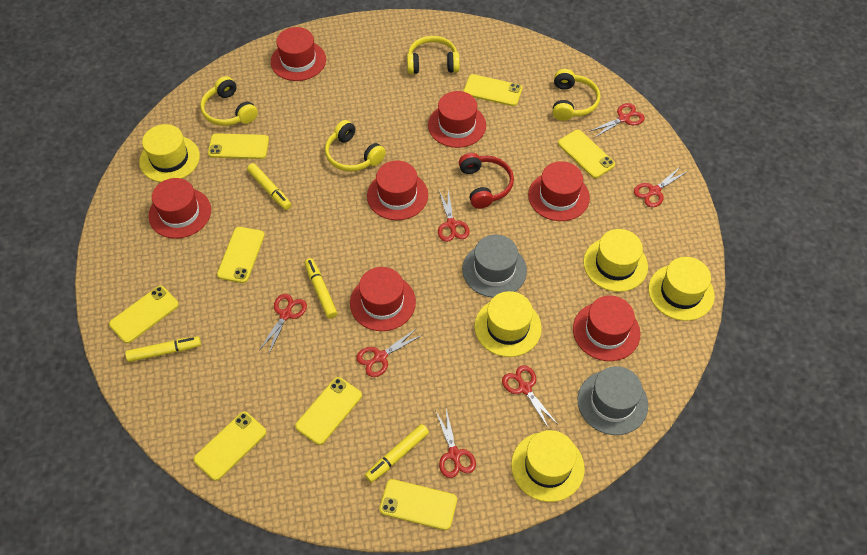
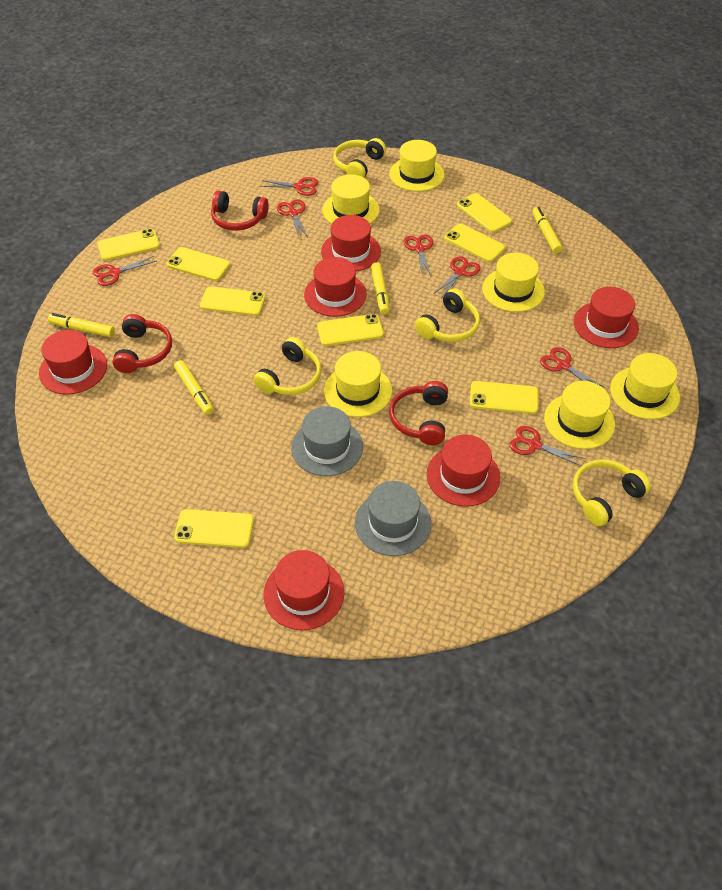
red hat: 7 -> 6
red headphones: 1 -> 3
yellow hat: 5 -> 6

